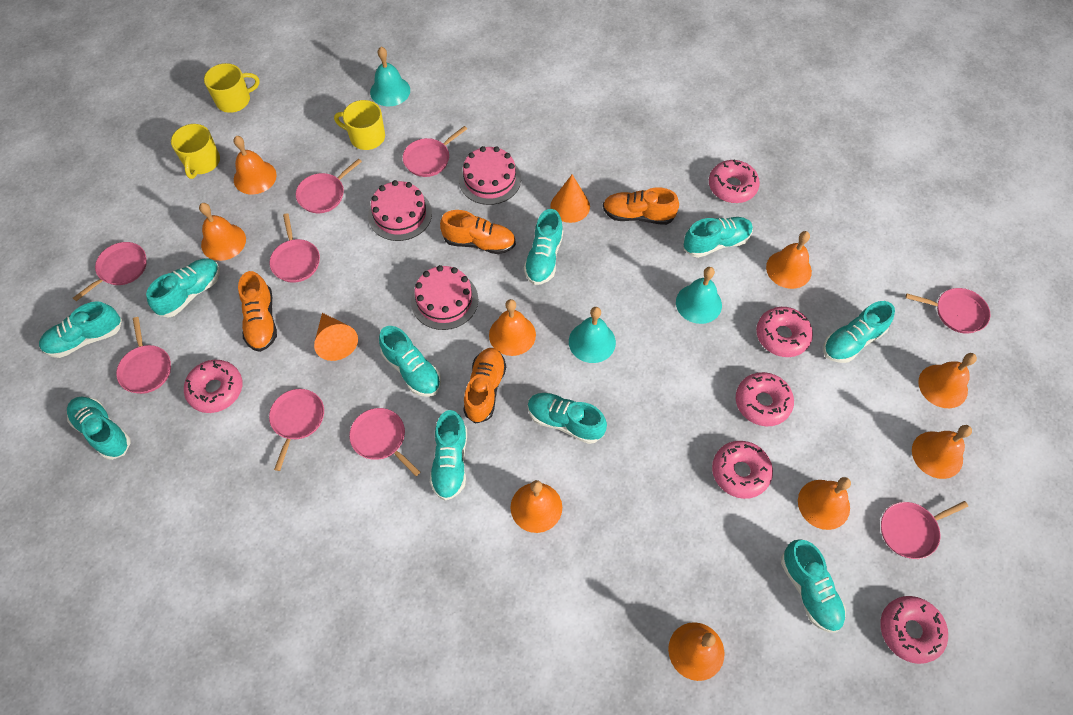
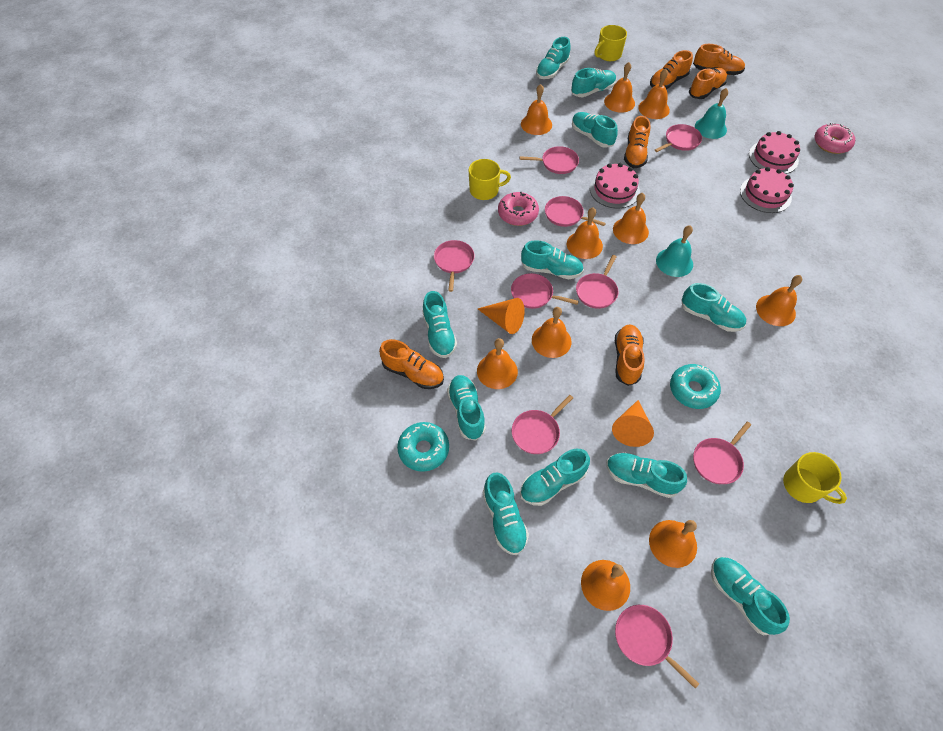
orange bell: 9 -> 10
orange shoe: 4 -> 6
pink donut: 6 -> 2
turquoise bell: 3 -> 2
turquoise donut: 0 -> 2
turquoise shoe: 10 -> 11

